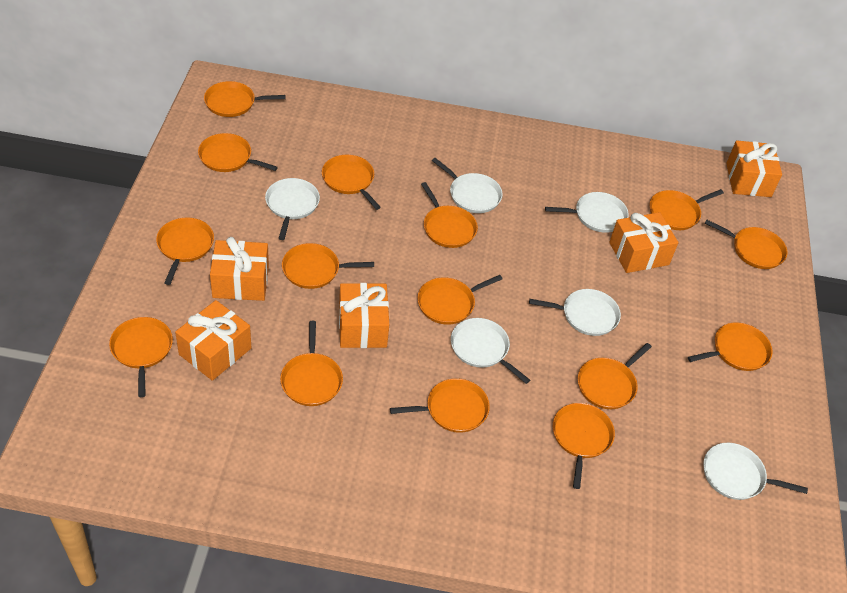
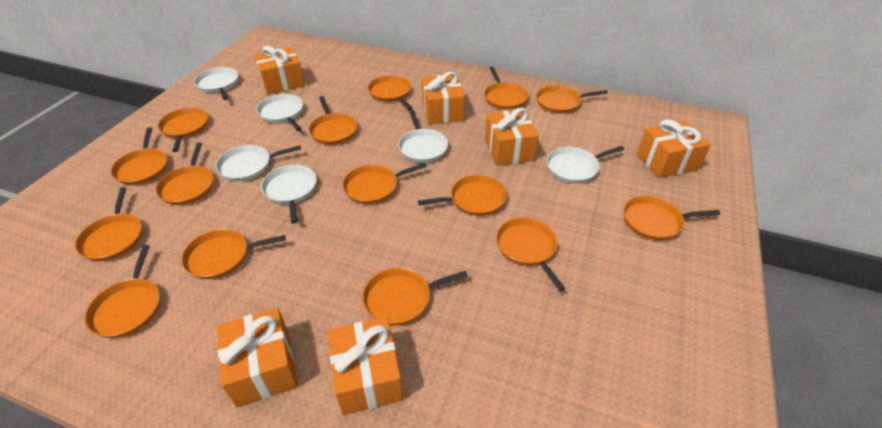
orange gift: 5 -> 6

